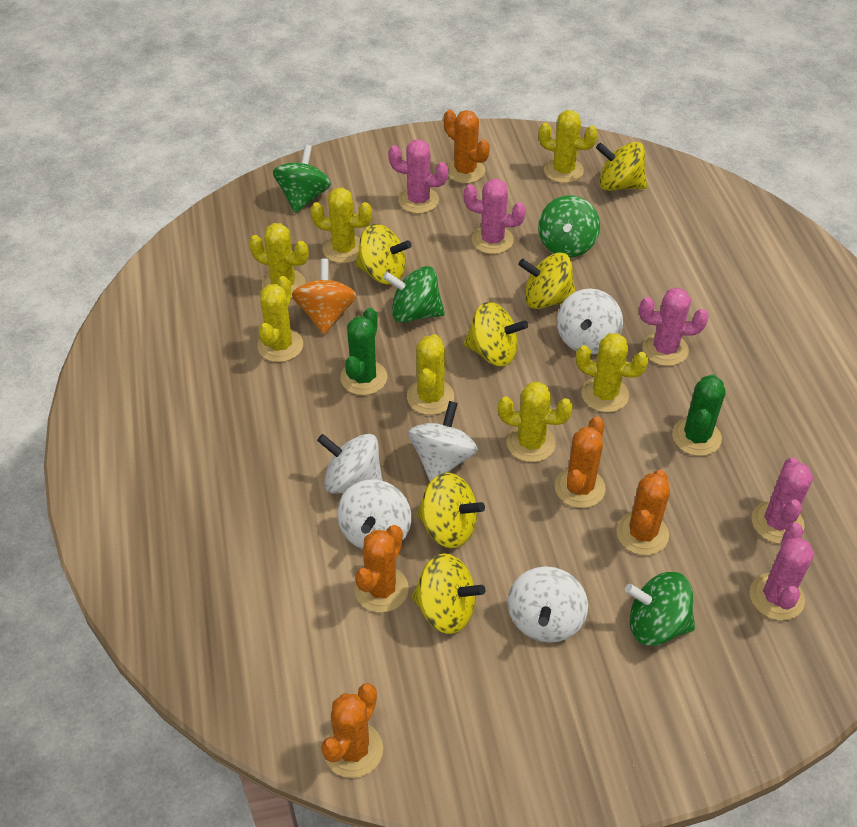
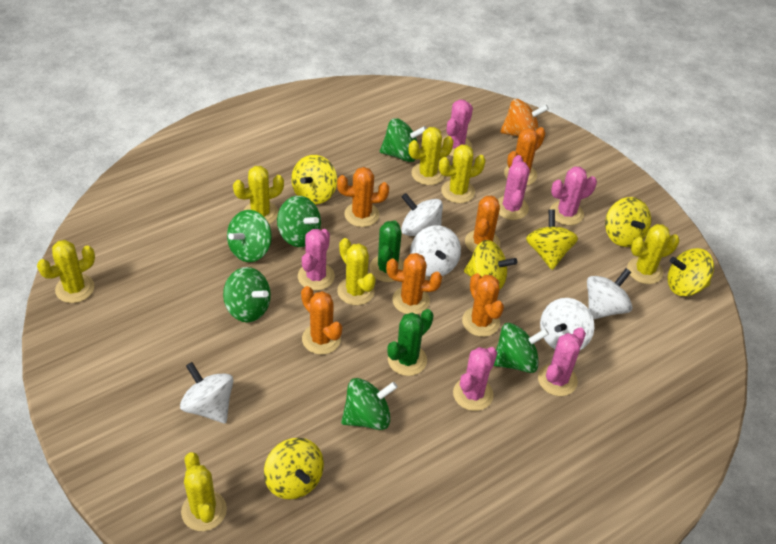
green spinning top: 4 -> 6
orange cactus: 5 -> 6
pink cactus: 5 -> 6

